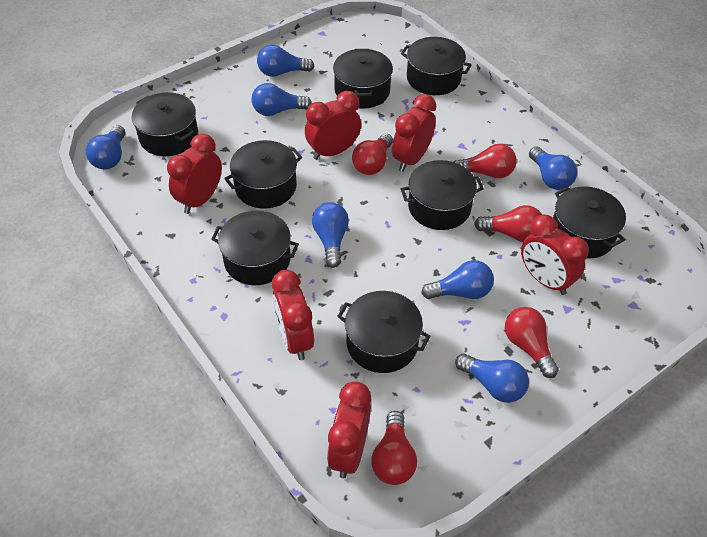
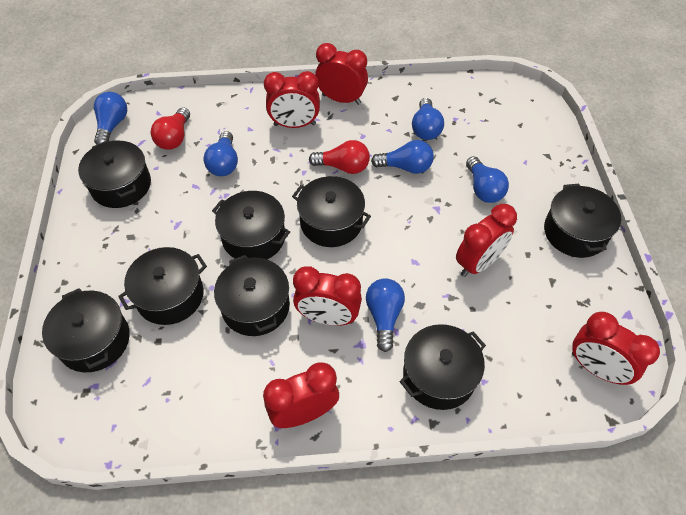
blue light bulb: 7 -> 6
red light bulb: 5 -> 2

